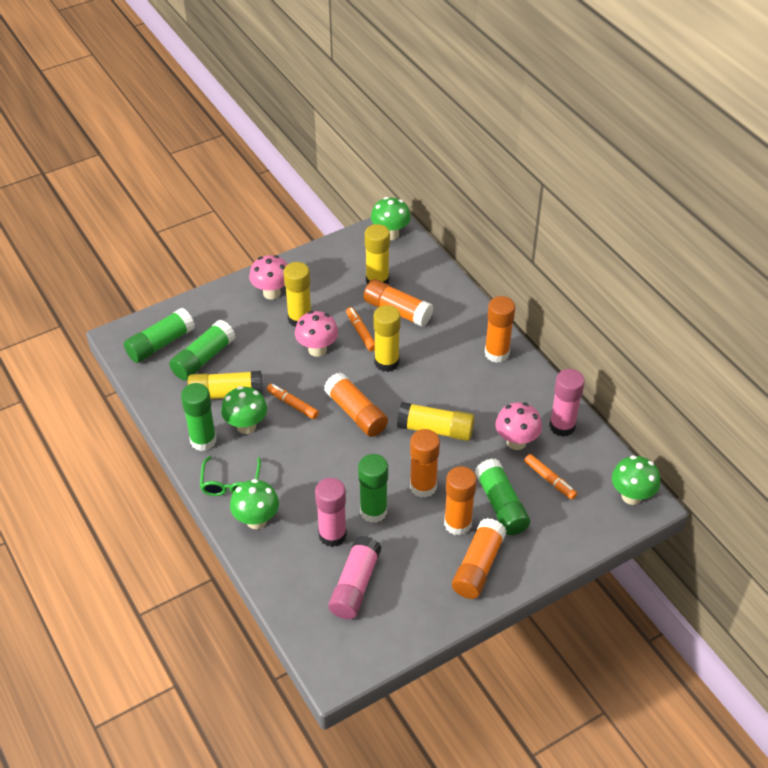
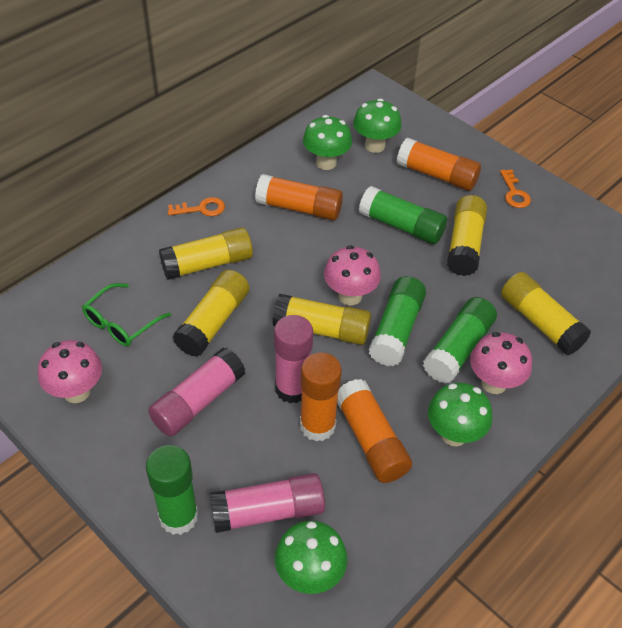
green glue stick: 5 -> 4
orange glue stick: 6 -> 4
orange key: 0 -> 2
orange marker: 3 -> 0

